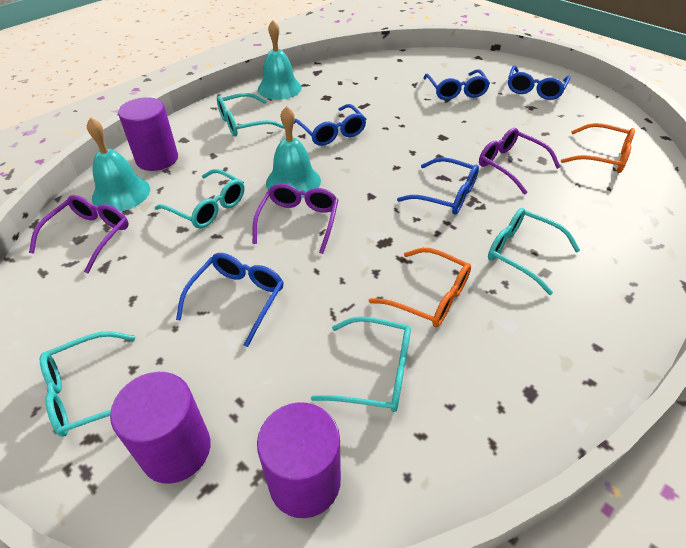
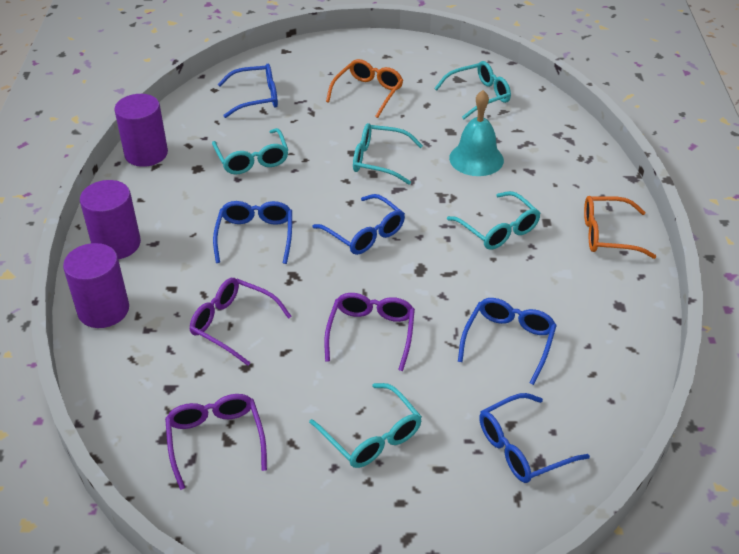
turquoise bell: 3 -> 1

